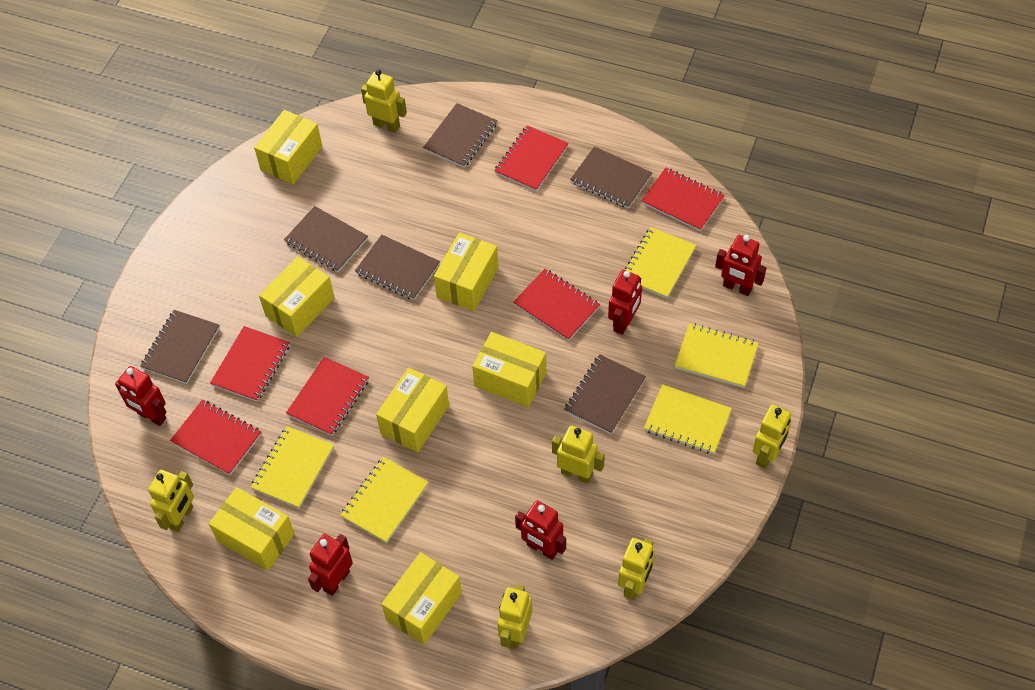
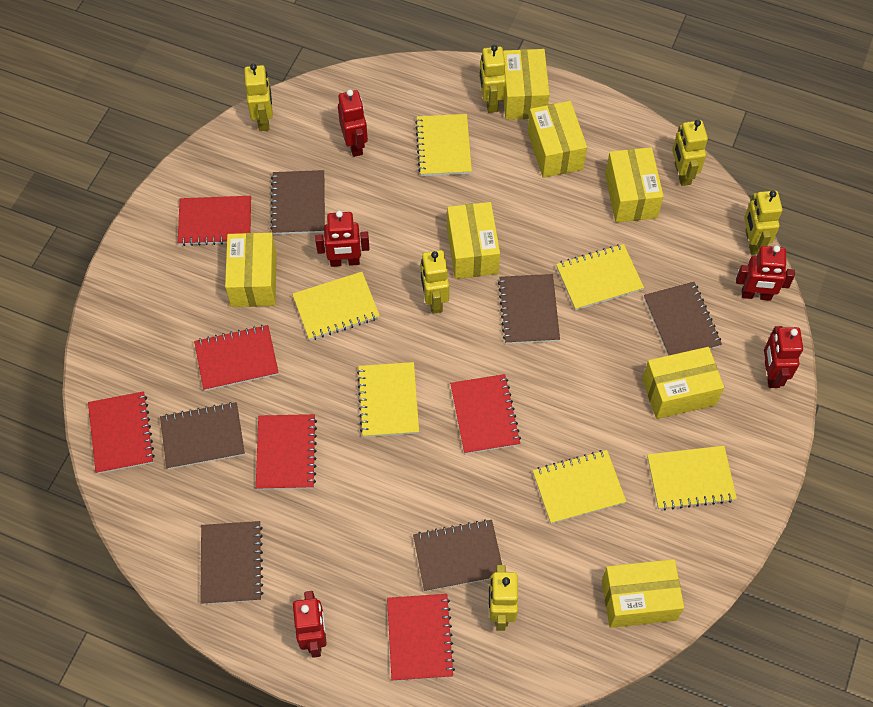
yellow notebook: 5 -> 6

